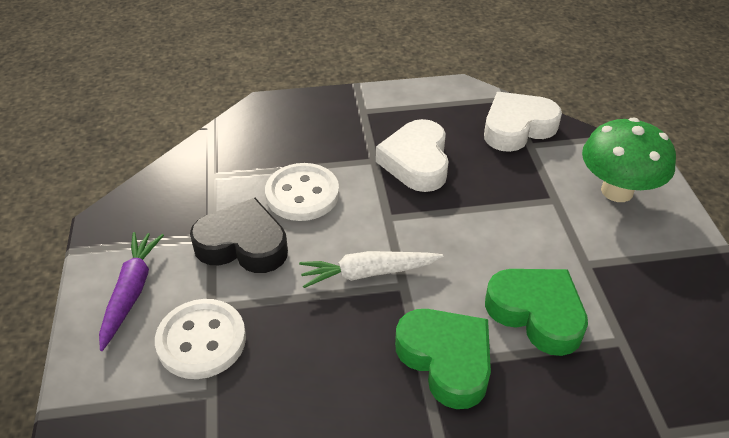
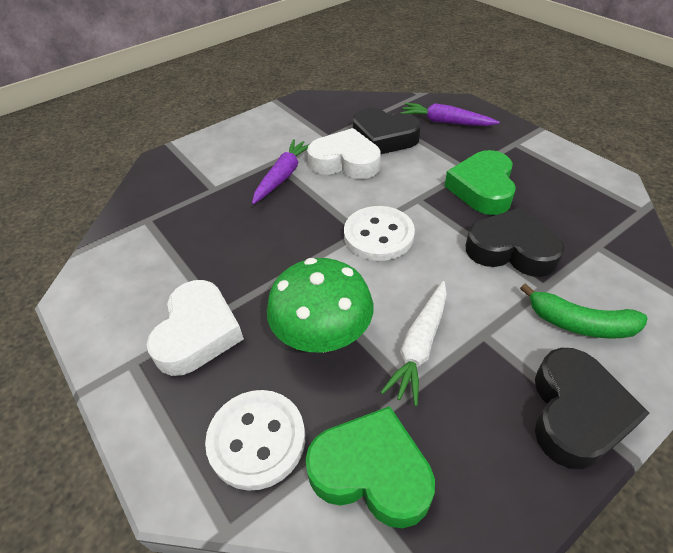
black heart: 1 -> 3
green banana: 0 -> 1
purple carrot: 1 -> 2

